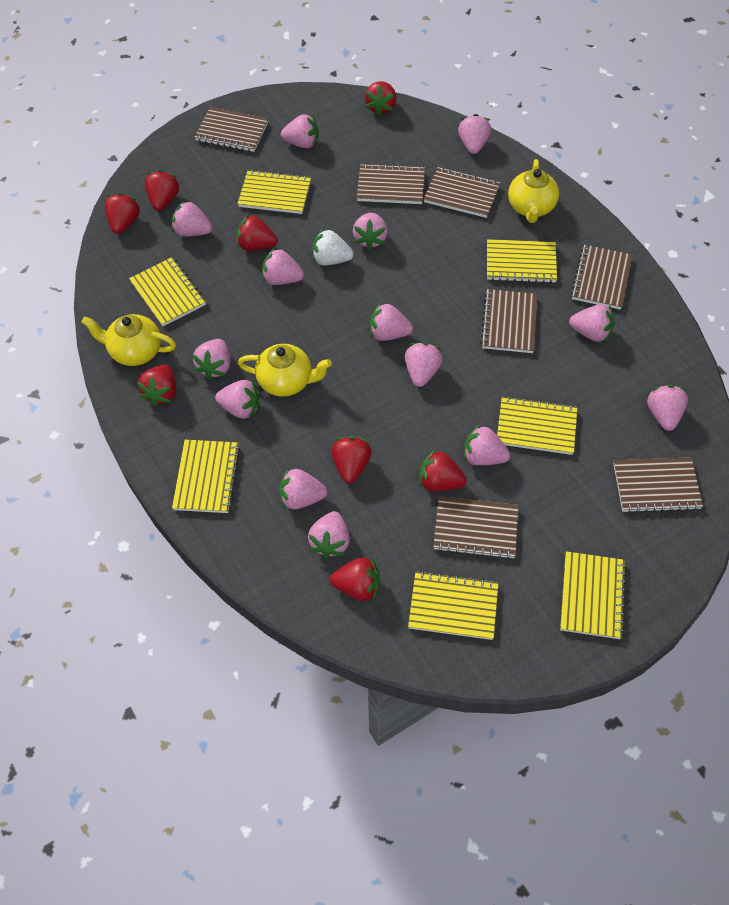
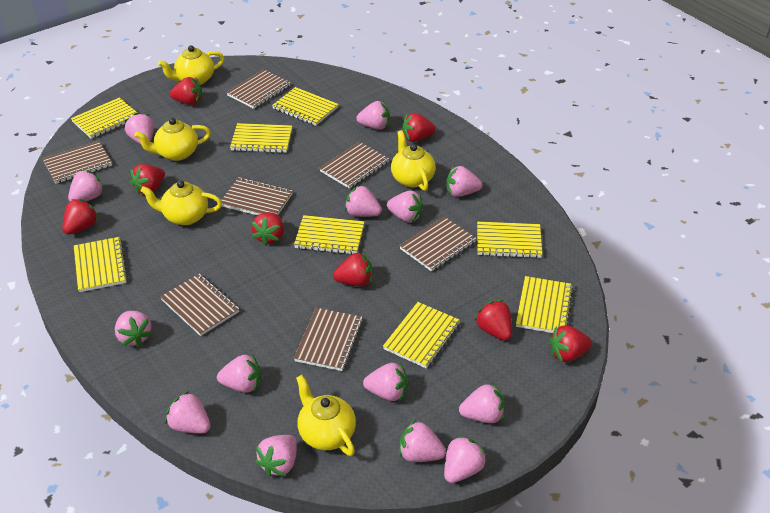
white strawberry: 1 -> 0
yellow notebook: 7 -> 8
yellow teapot: 3 -> 5

